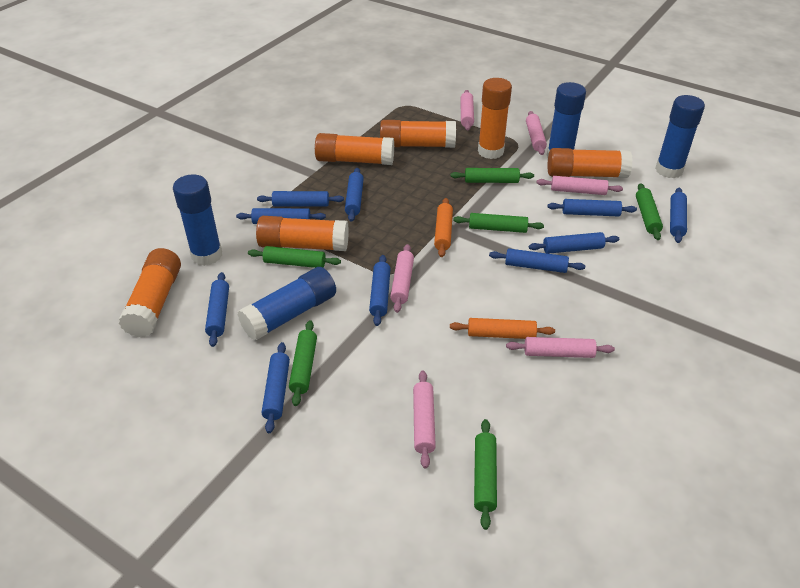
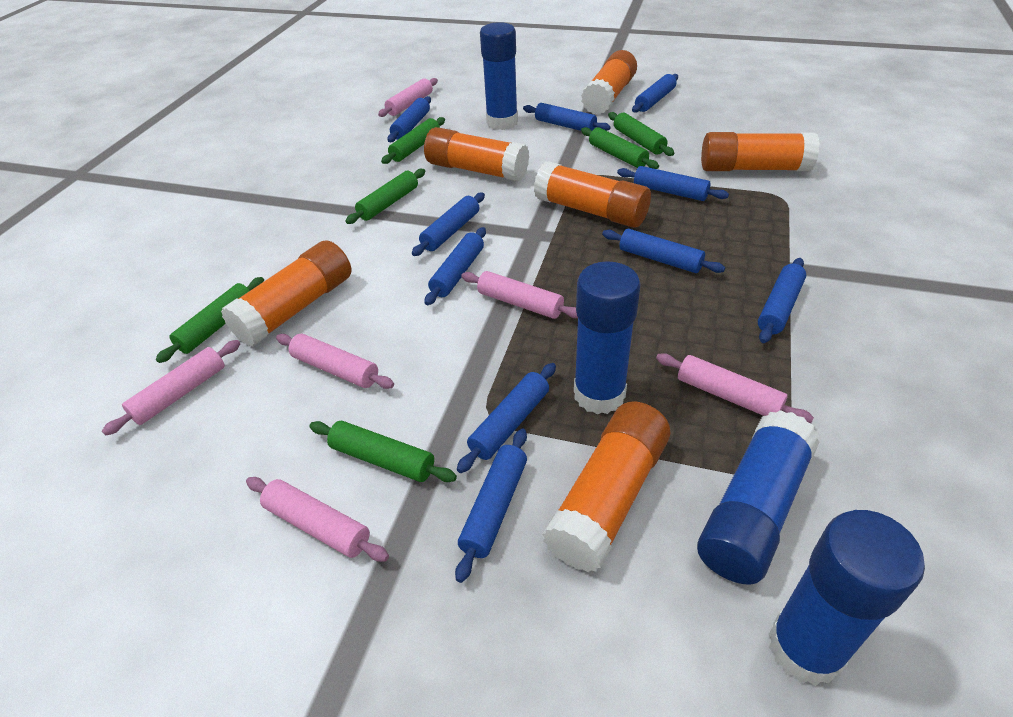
orange rolling pin: 2 -> 0

